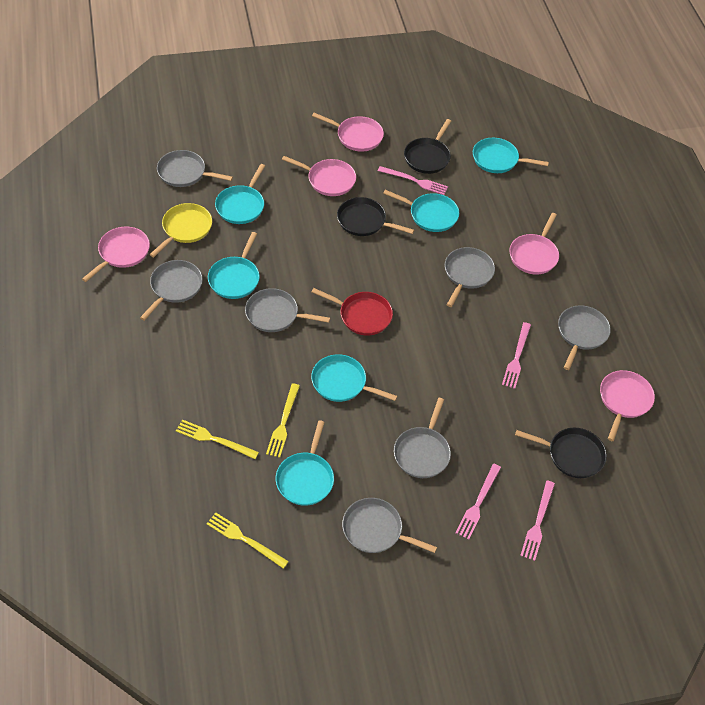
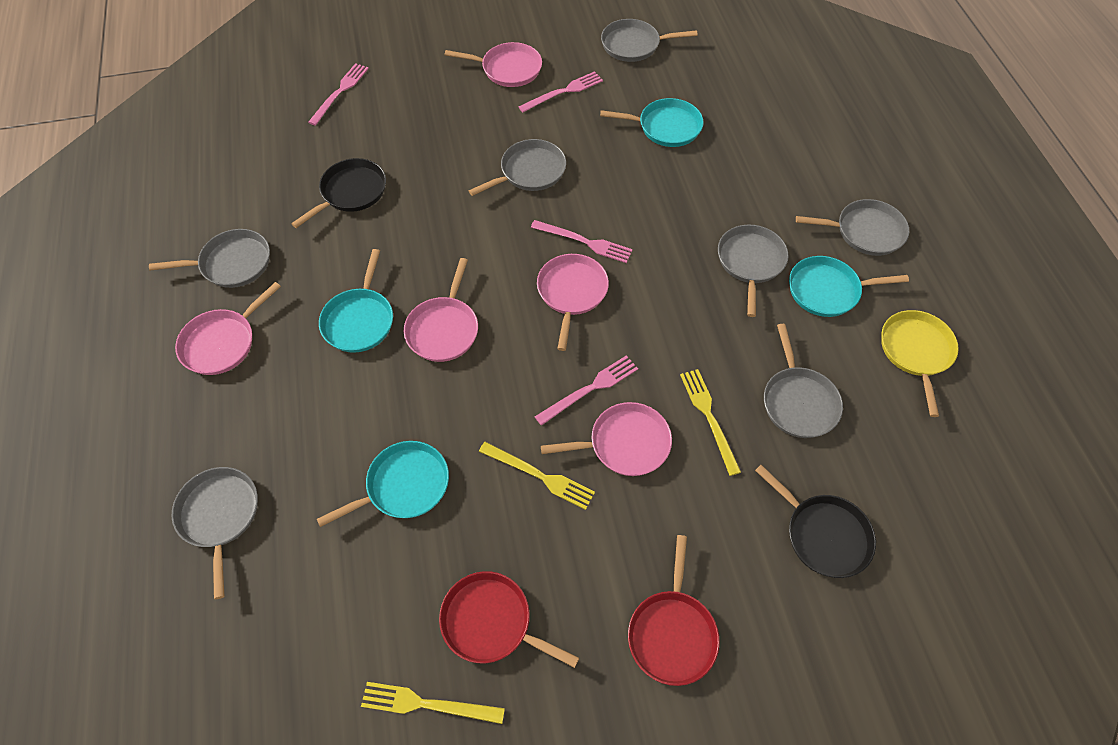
black pan: 3 -> 2
red pan: 1 -> 2
turquoise pan: 6 -> 4

